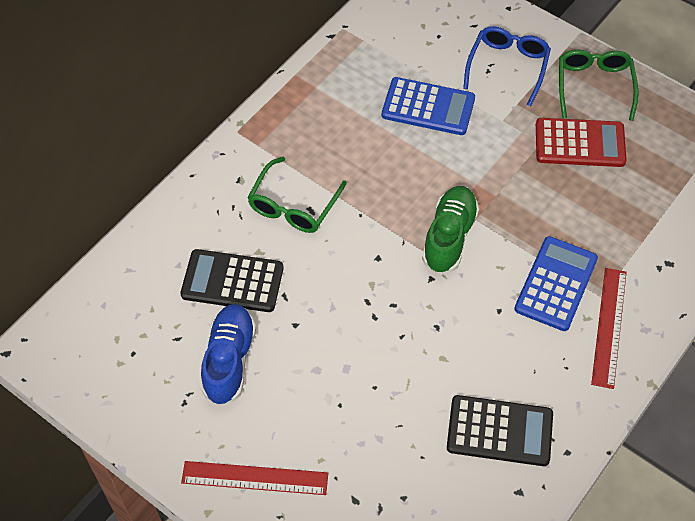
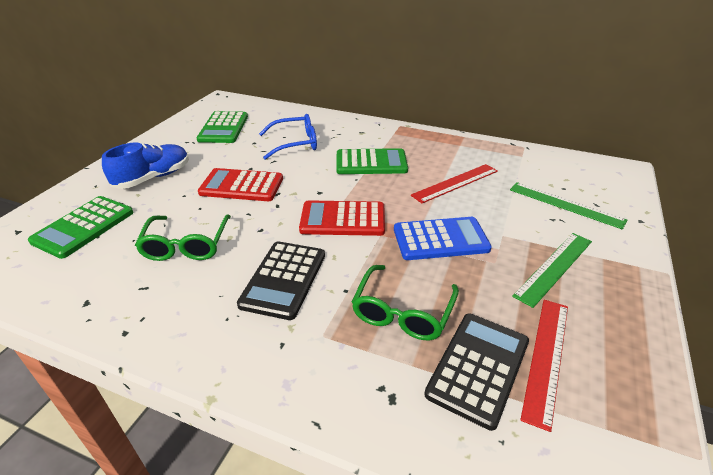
blue calculator: 2 -> 1
green calculator: 0 -> 3
green ruler: 0 -> 2
green shoe: 1 -> 0
red calculator: 1 -> 2

